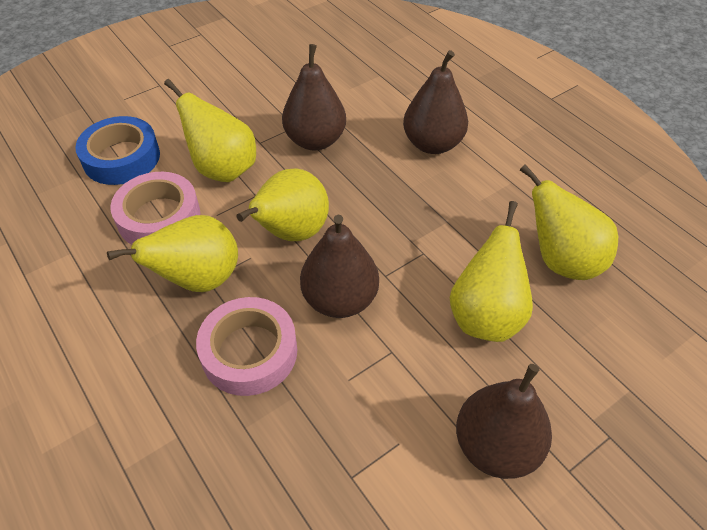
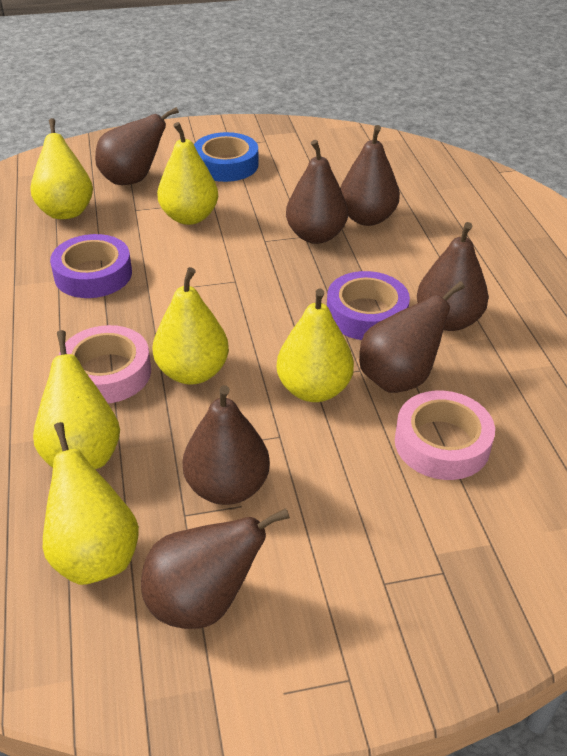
brown pear: 4 -> 7
purple tape: 0 -> 2
yellow pear: 5 -> 6

